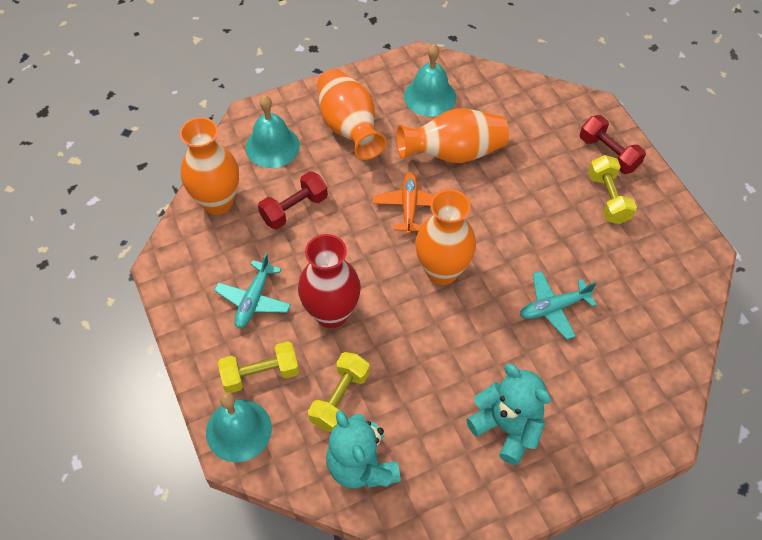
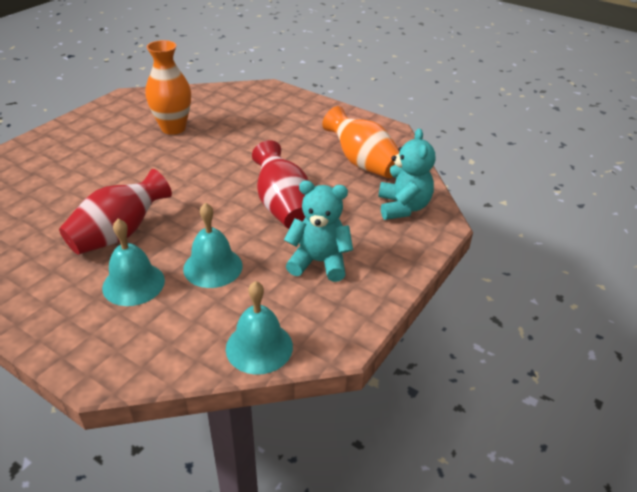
orange plane: 1 -> 0
orange vase: 4 -> 2
red dumbbell: 2 -> 0
red vase: 1 -> 2
turquoise plane: 2 -> 0
yellow dumbbell: 3 -> 0

